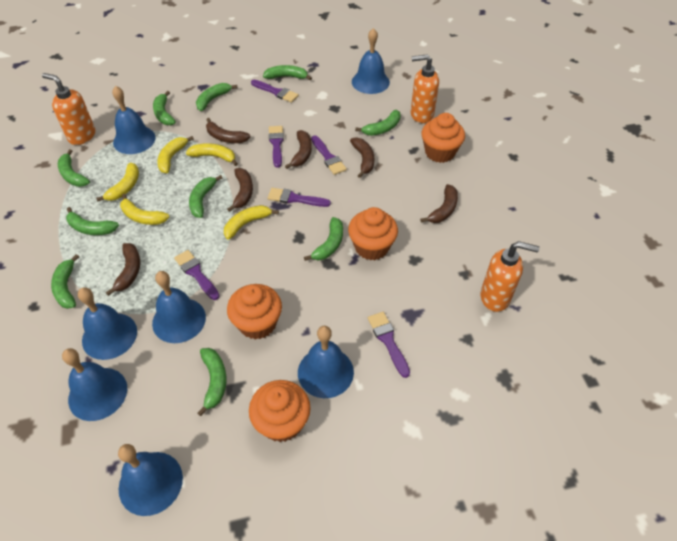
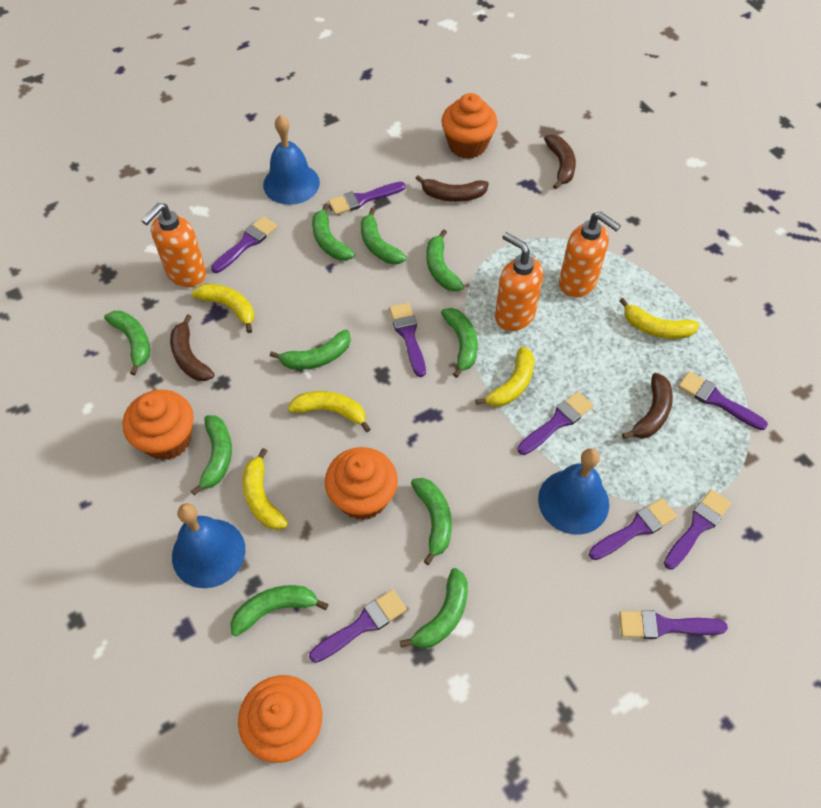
blue bell: 7 -> 3
brown banana: 6 -> 4
purple brush: 6 -> 9

